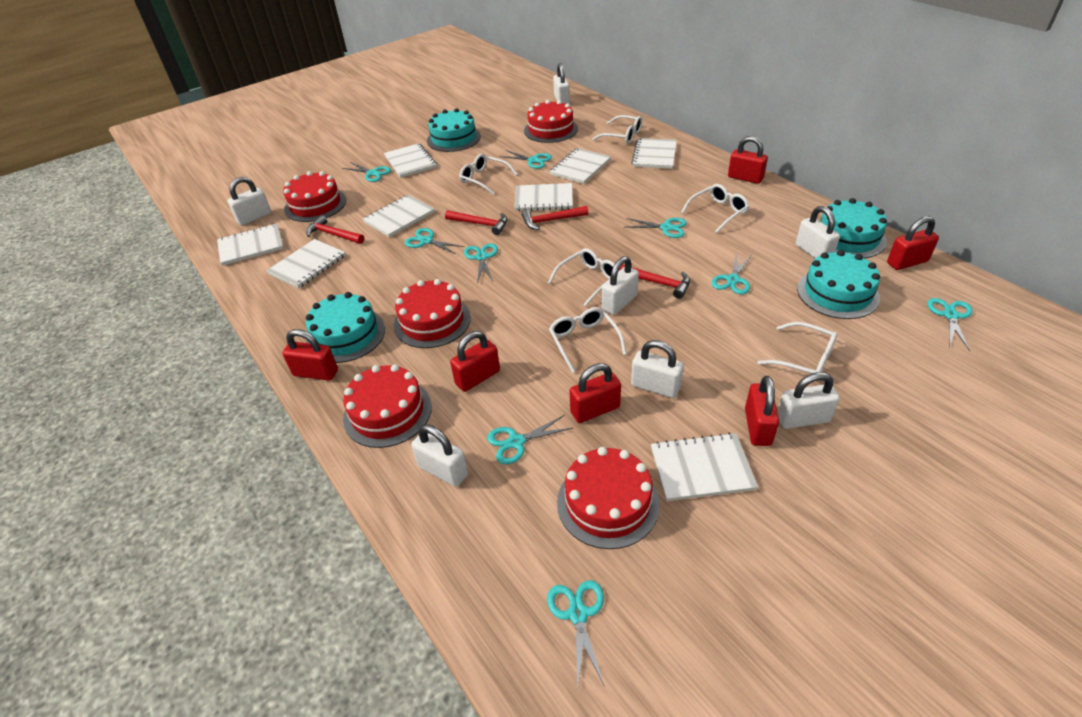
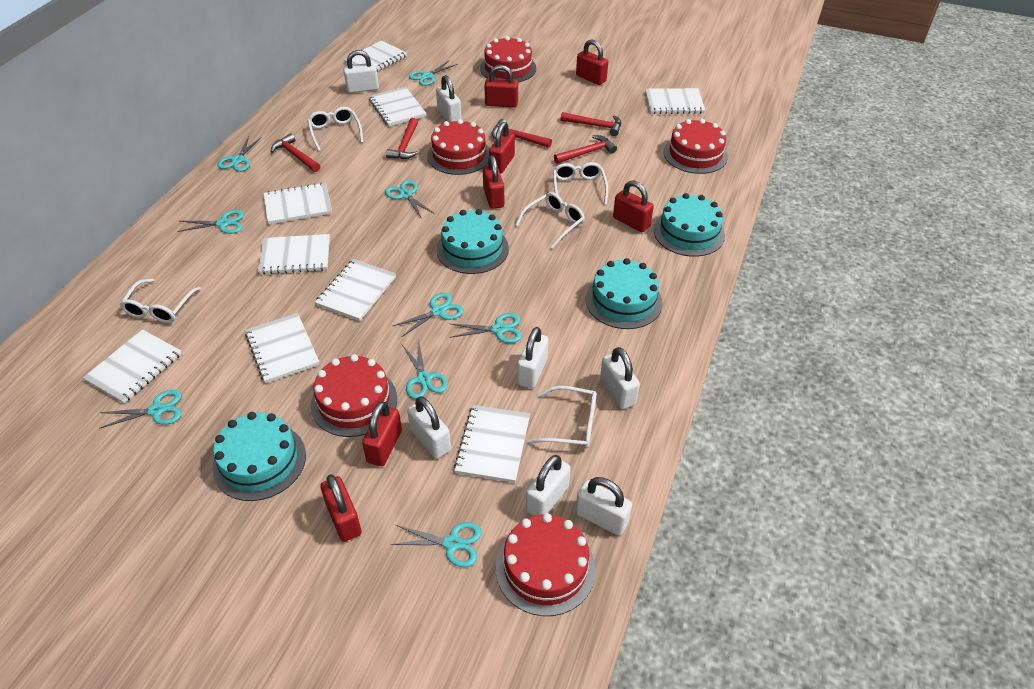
red hammer: 4 -> 5
red padlock: 6 -> 7
white glasses: 6 -> 5
white notebook: 8 -> 9

